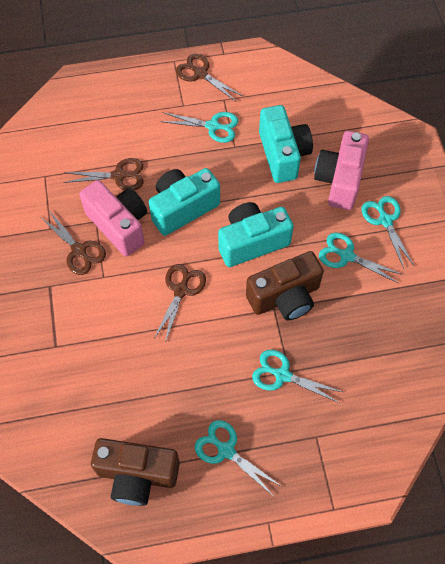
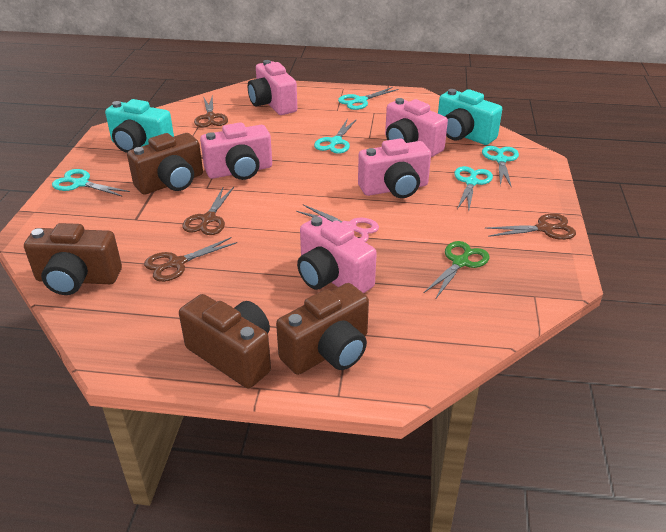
brown camera: 2 -> 4
green scissors: 0 -> 1
pink camera: 2 -> 5
pink scissors: 0 -> 1
turquoise camera: 3 -> 2

